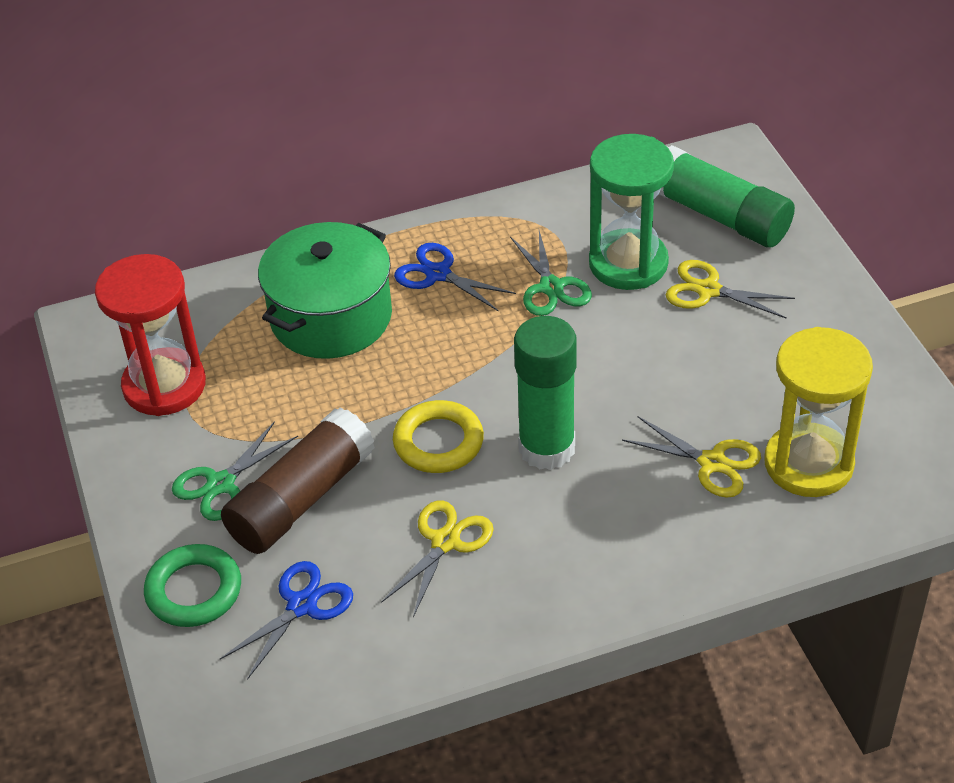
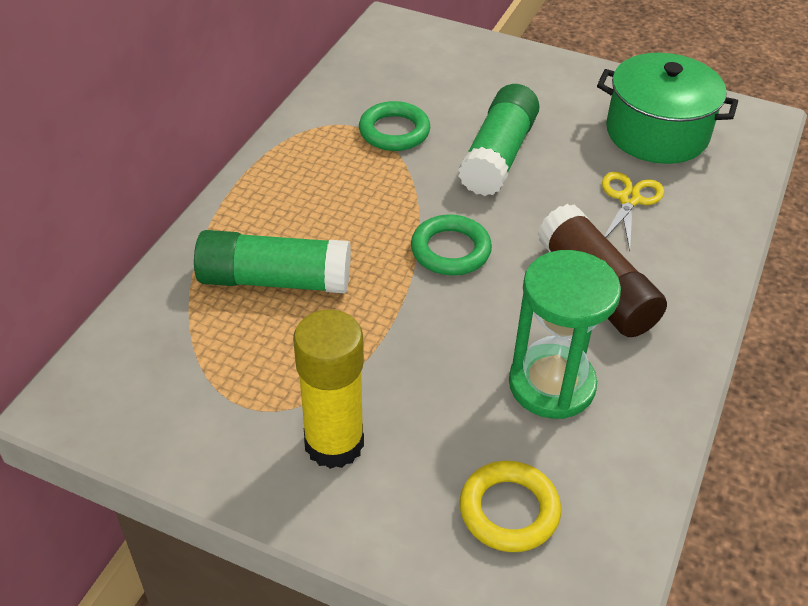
blue scissors: 2 -> 0
green ring: 1 -> 2
green scissors: 2 -> 0
red hourglass: 1 -> 0
yellow glue stick: 0 -> 1
yellow hourglass: 1 -> 0
yellow scissors: 3 -> 1

